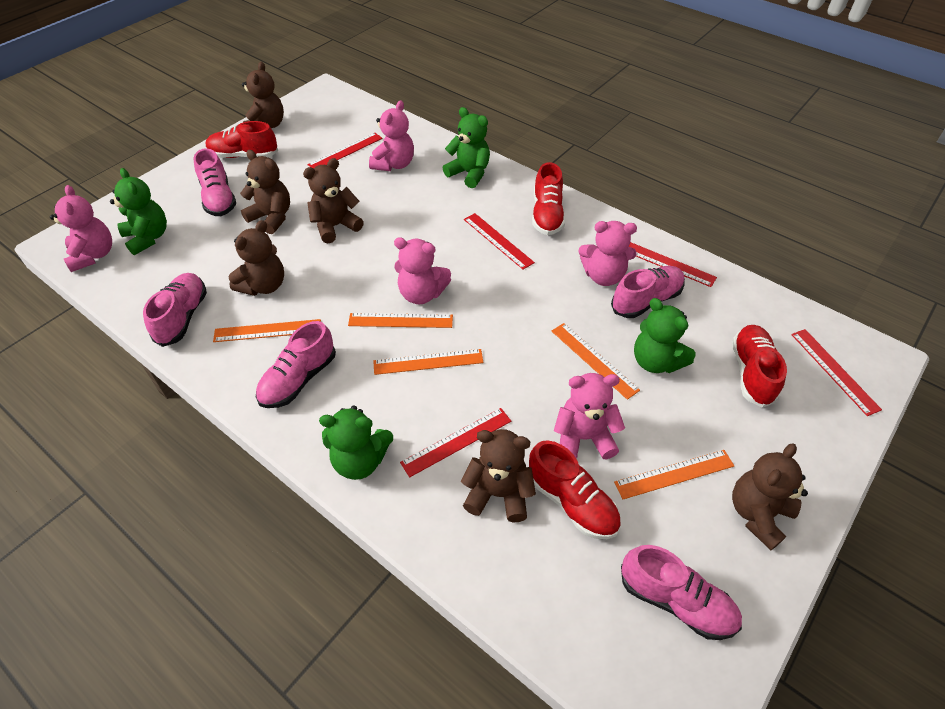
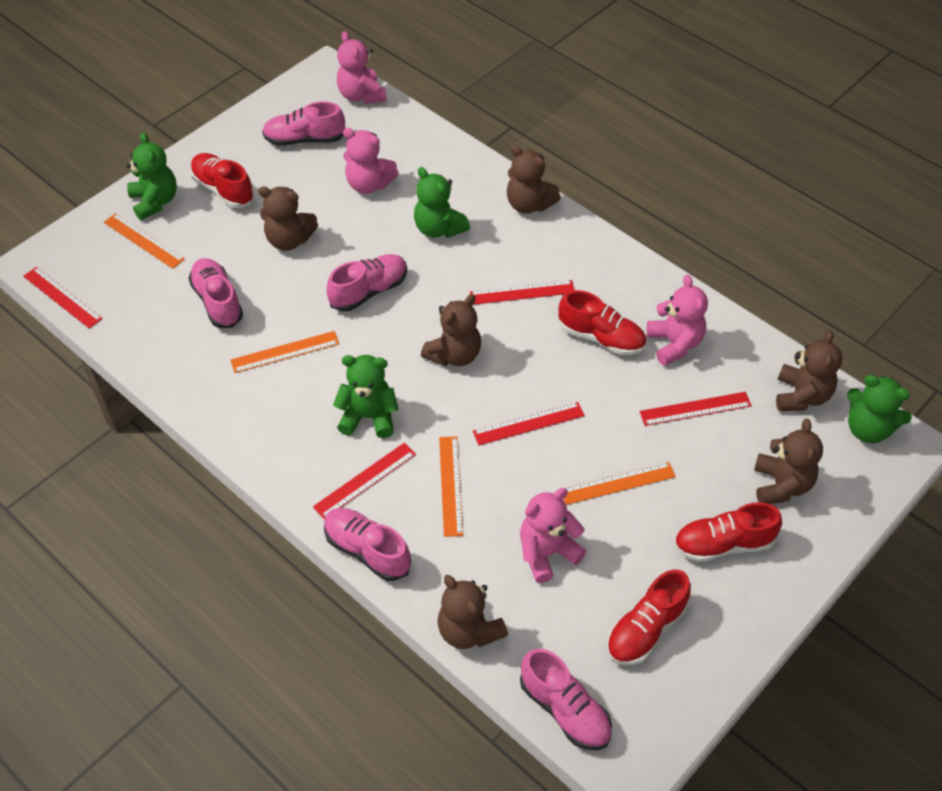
orange ruler: 5 -> 4
pink teddy bear: 5 -> 4

